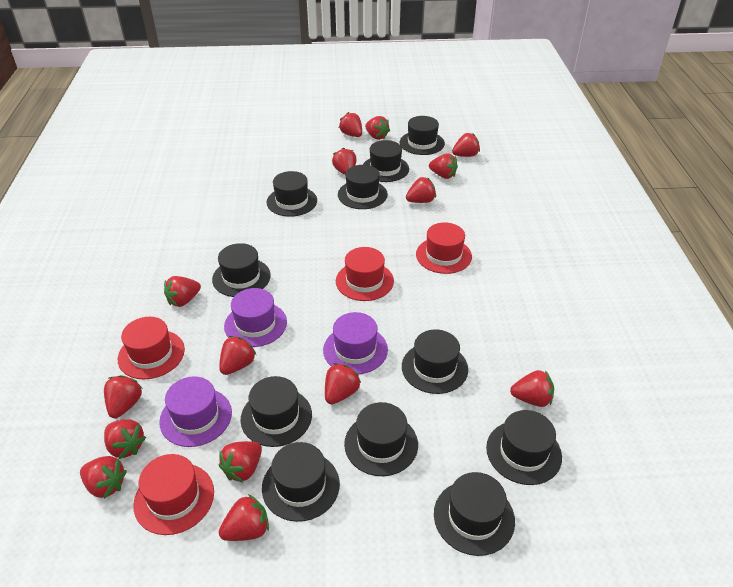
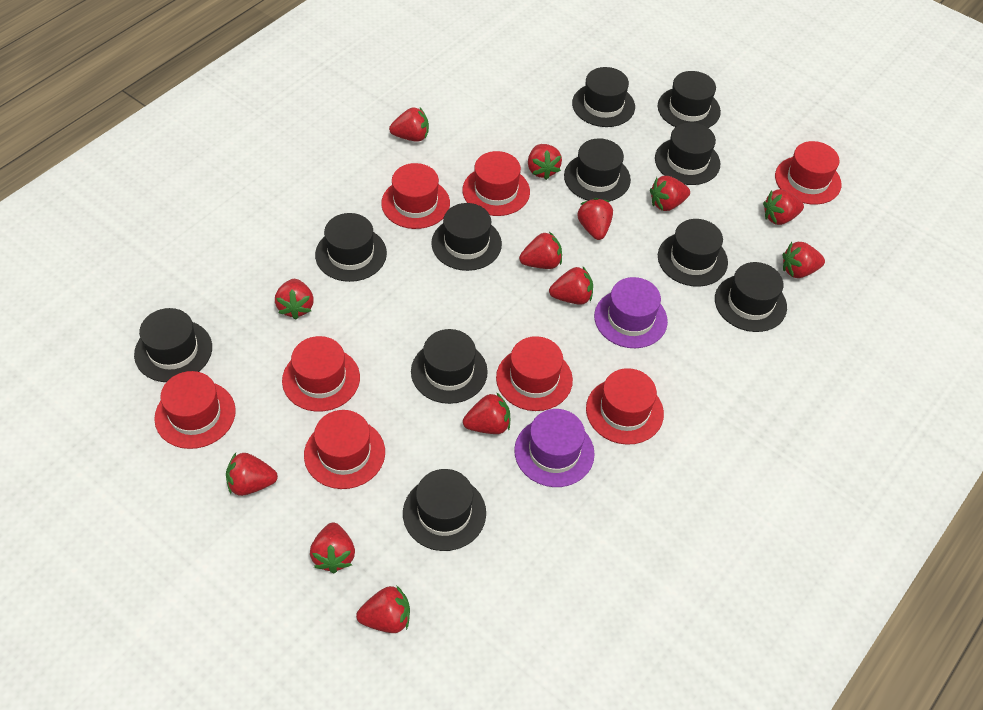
purple hat: 3 -> 2
red hat: 4 -> 8
red strawberry: 15 -> 13

